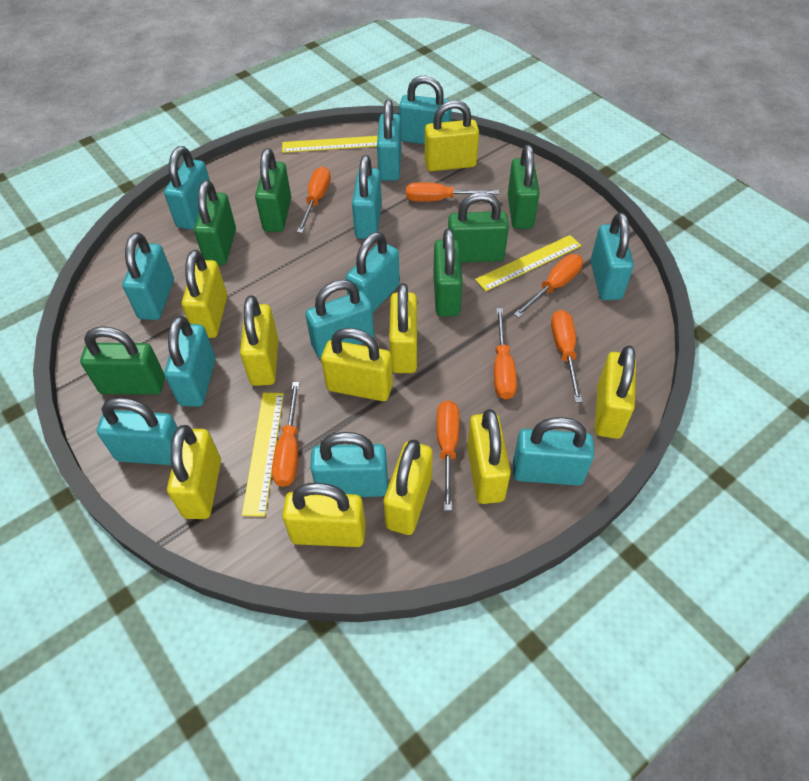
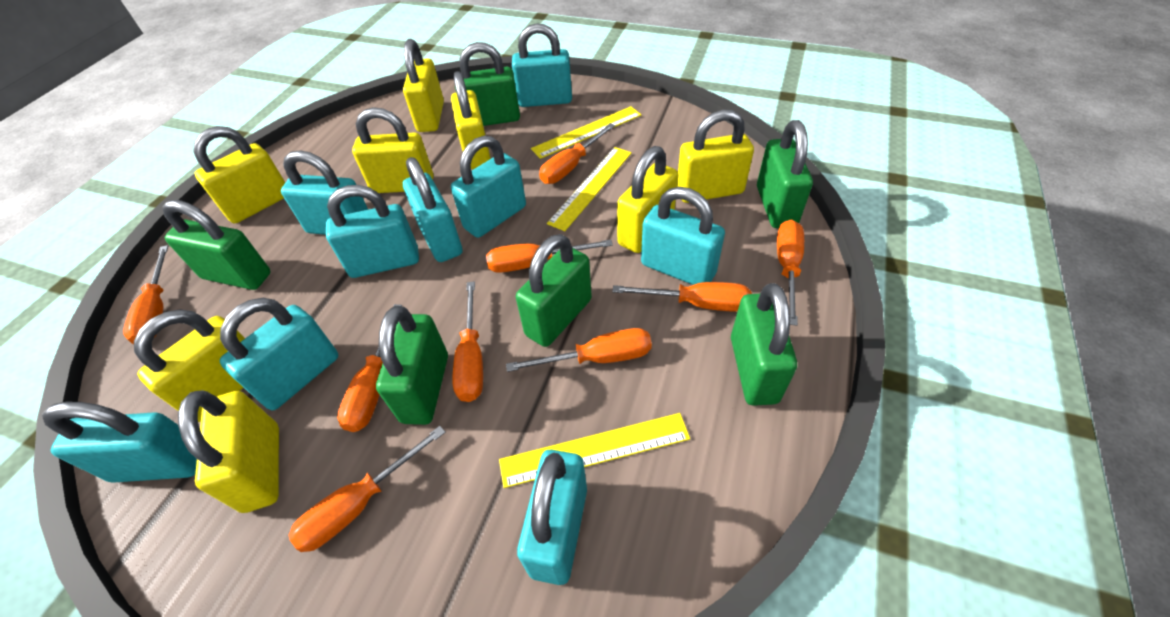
orange screwdriver: 7 -> 9
turquoise padlock: 12 -> 9
yellow padlock: 10 -> 8

